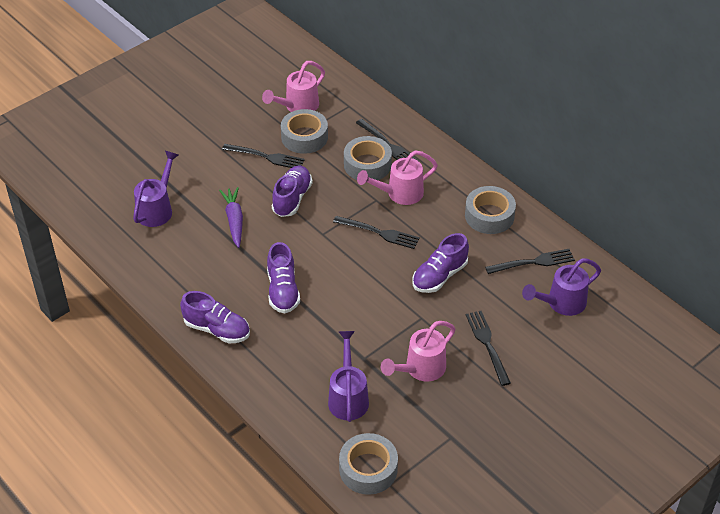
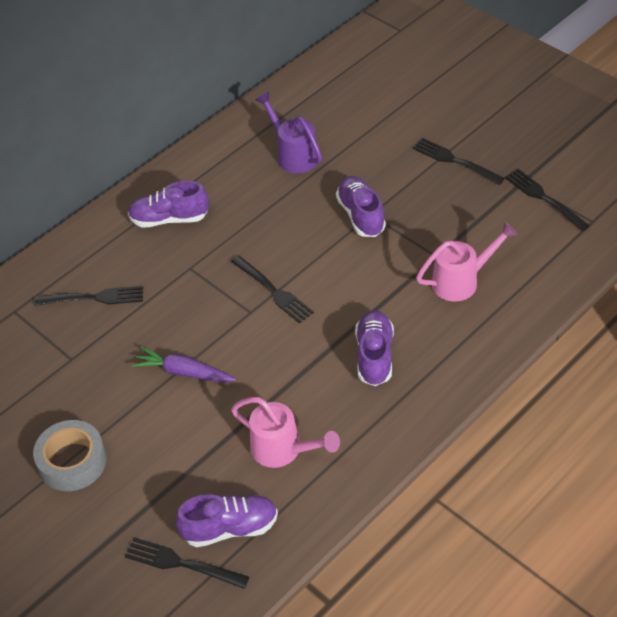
grey tape: 4 -> 1
pink watering can: 3 -> 2
purple watering can: 3 -> 1

